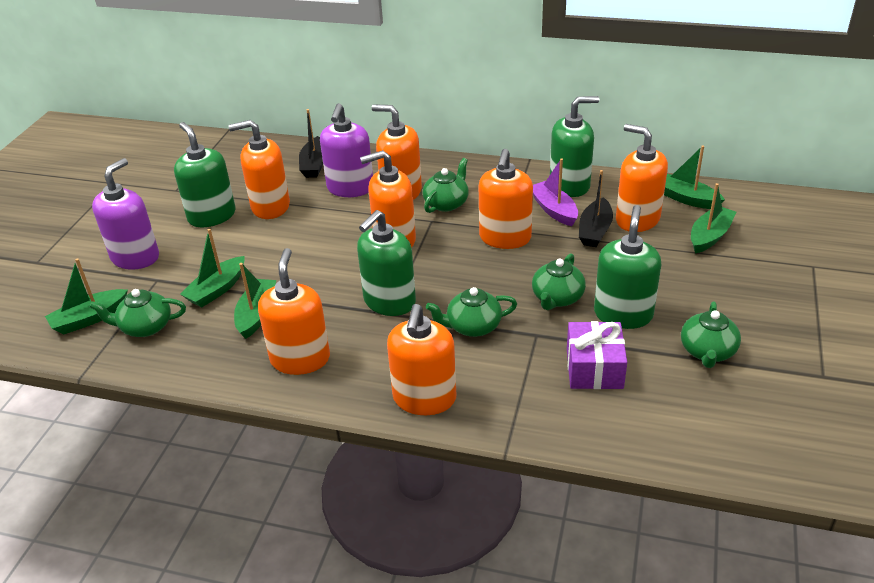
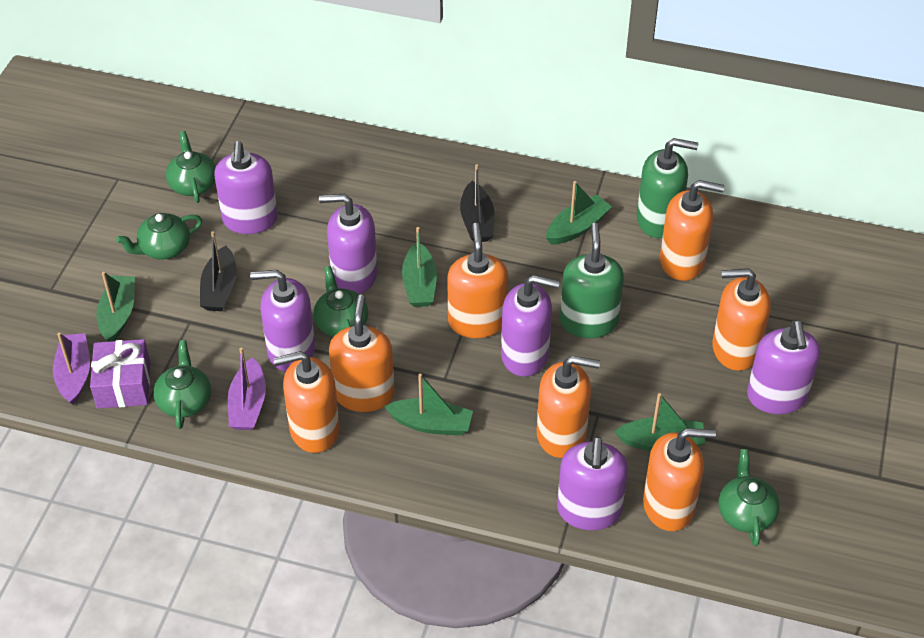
green soap dispenser: 4 -> 2
purple boat: 1 -> 2
purple soap dispenser: 2 -> 6

